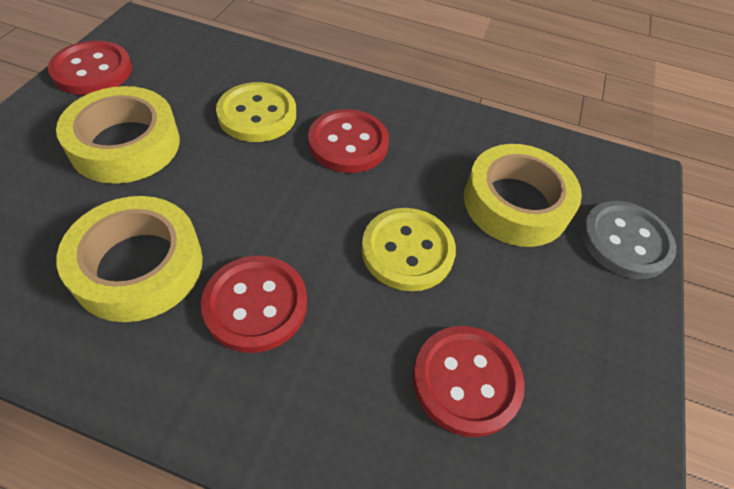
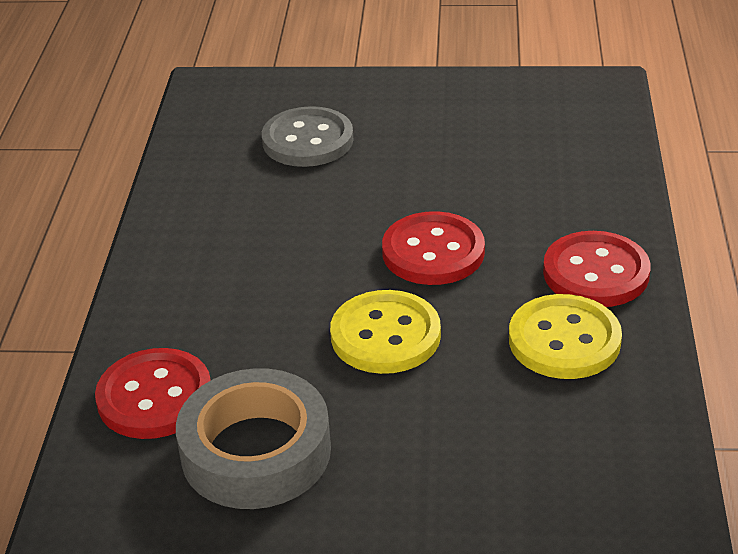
grey tape: 0 -> 1
red button: 4 -> 3
yellow tape: 3 -> 0

